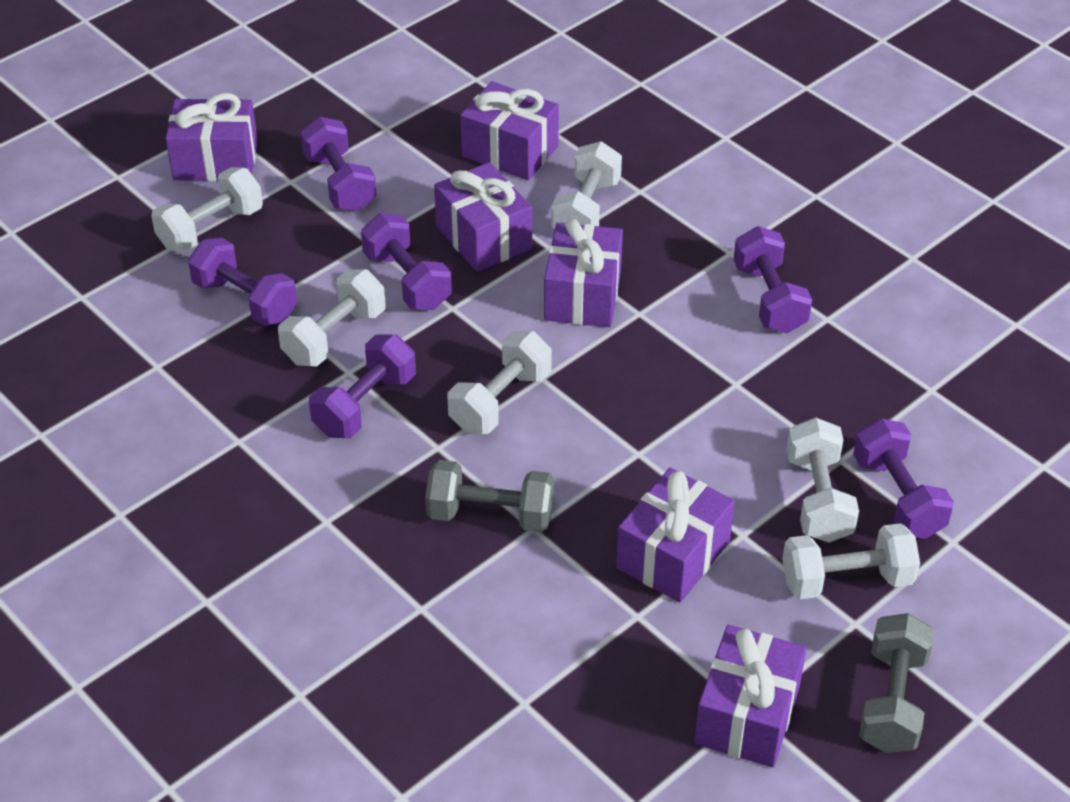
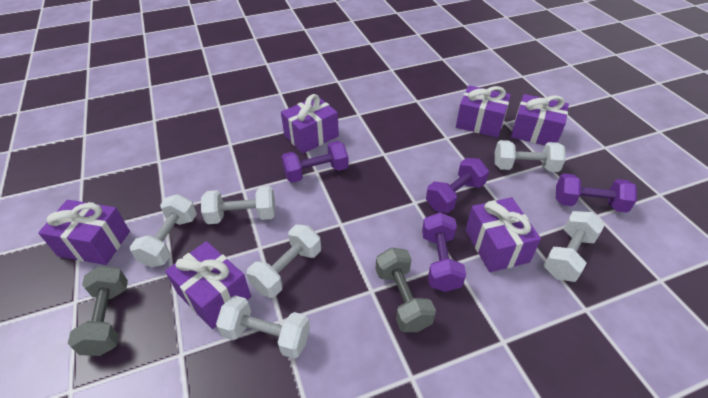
purple dumbbell: 6 -> 4

